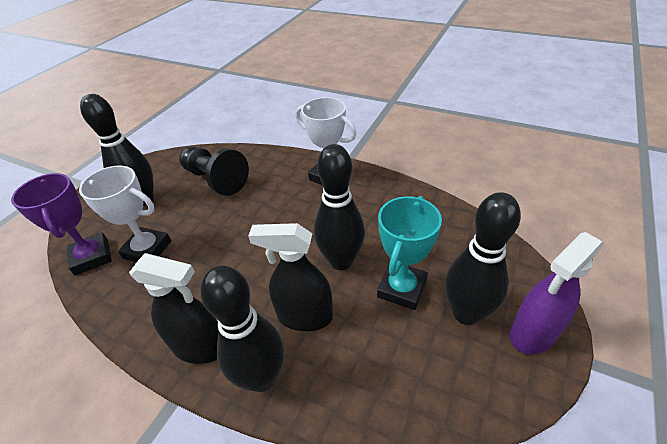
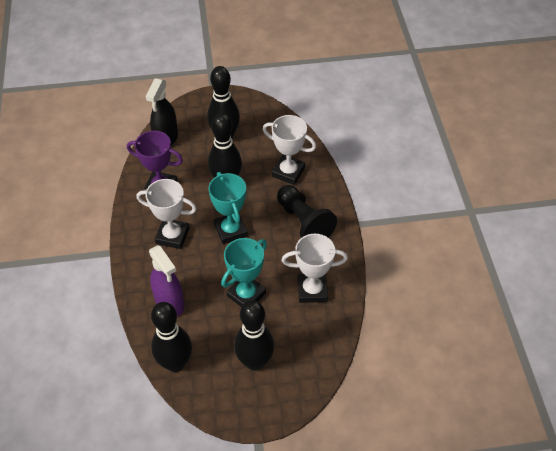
black spray bottle: 2 -> 1
turquoise trophy: 1 -> 2
white trophy: 2 -> 3

